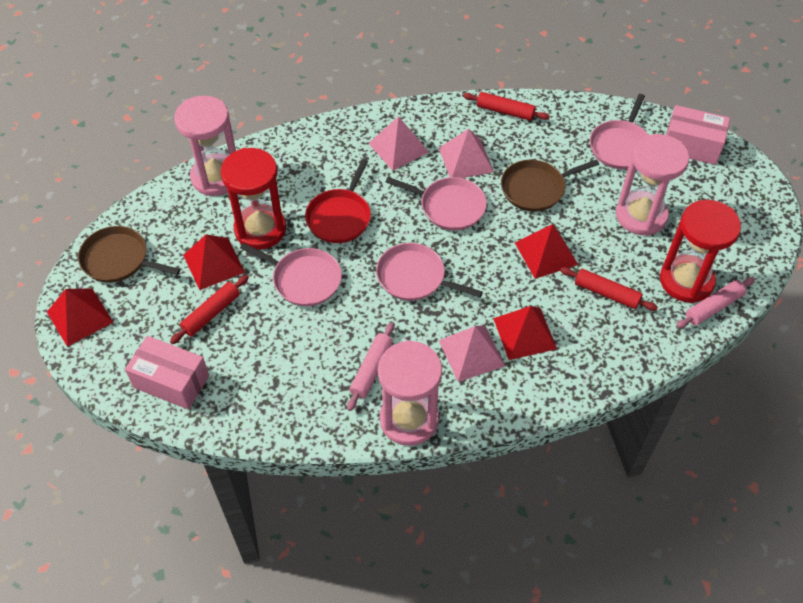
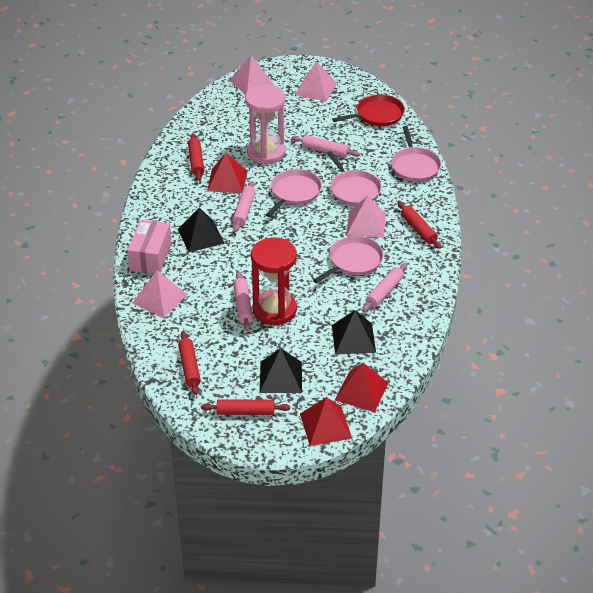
black pyramid: 0 -> 3
brown pan: 2 -> 0
pink box: 2 -> 1
pink hourglass: 3 -> 1
pink pyramid: 3 -> 4
pink rolling pin: 2 -> 4
red hourglass: 2 -> 1
red pyramid: 4 -> 3
red rolling pin: 3 -> 4

